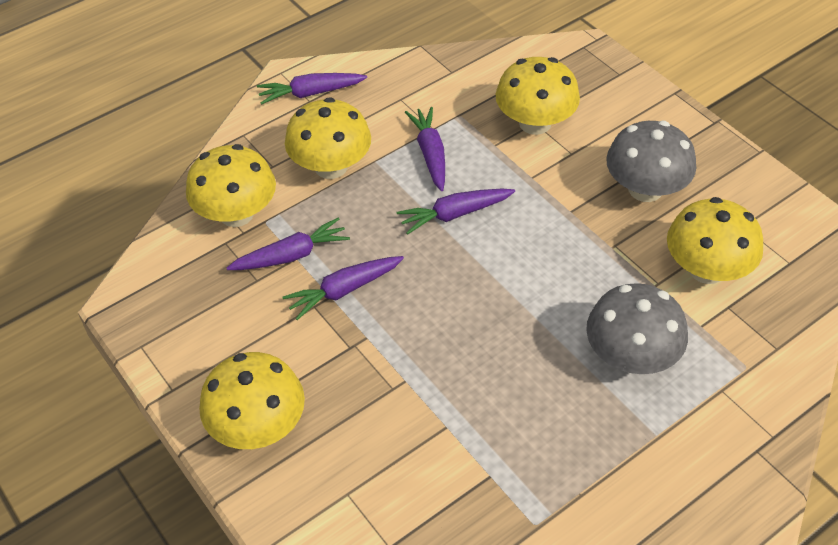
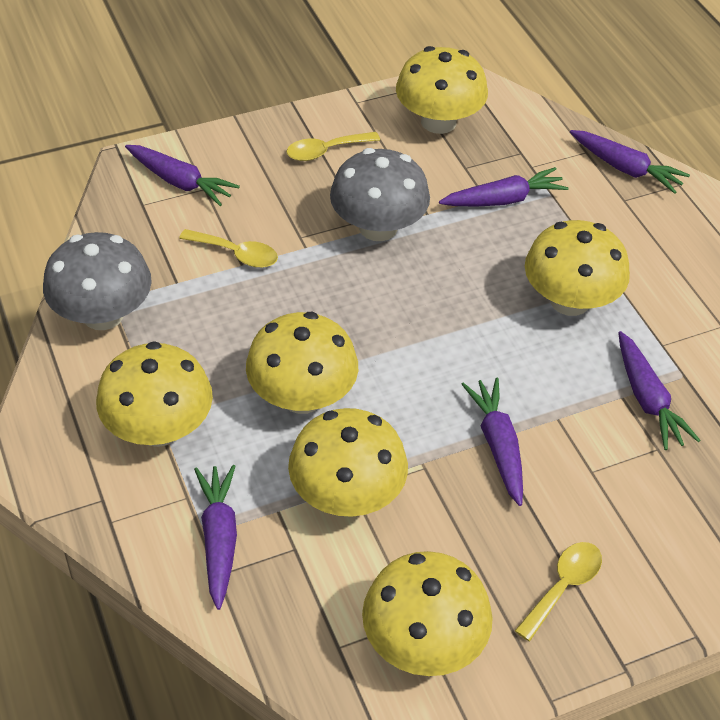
purple carrot: 5 -> 6
yellow mushroom: 5 -> 6
yellow spoon: 0 -> 3

